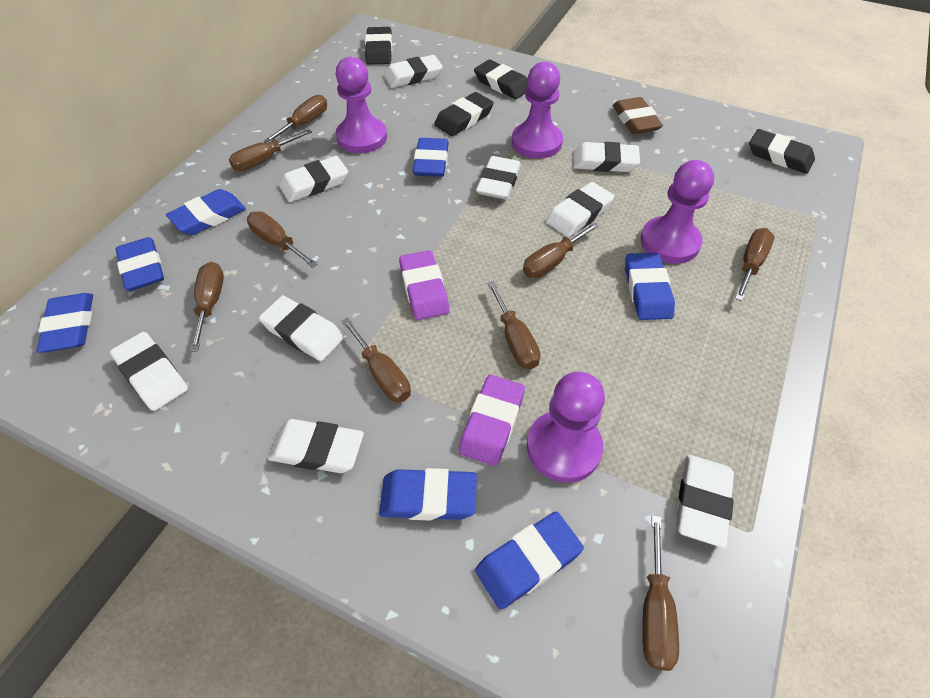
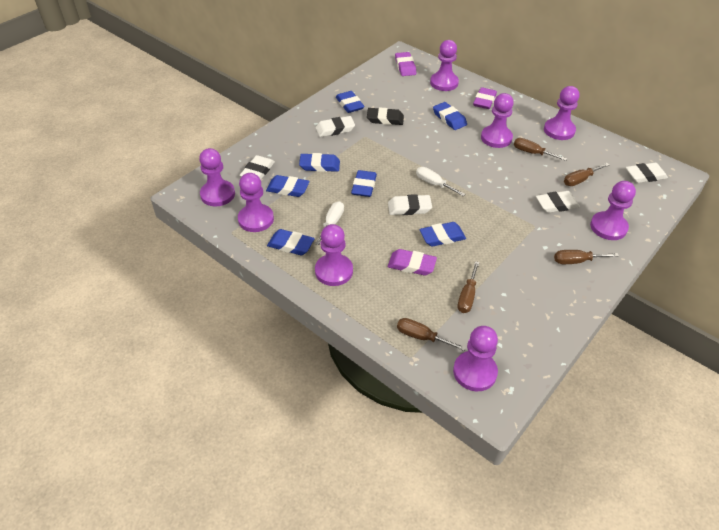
black eraser: 4 -> 1
brown eraser: 1 -> 0
brown screwdriver: 9 -> 5
purple eraser: 2 -> 3
purple pawn: 4 -> 8
white eraser: 9 -> 5
white screwdriver: 0 -> 2

